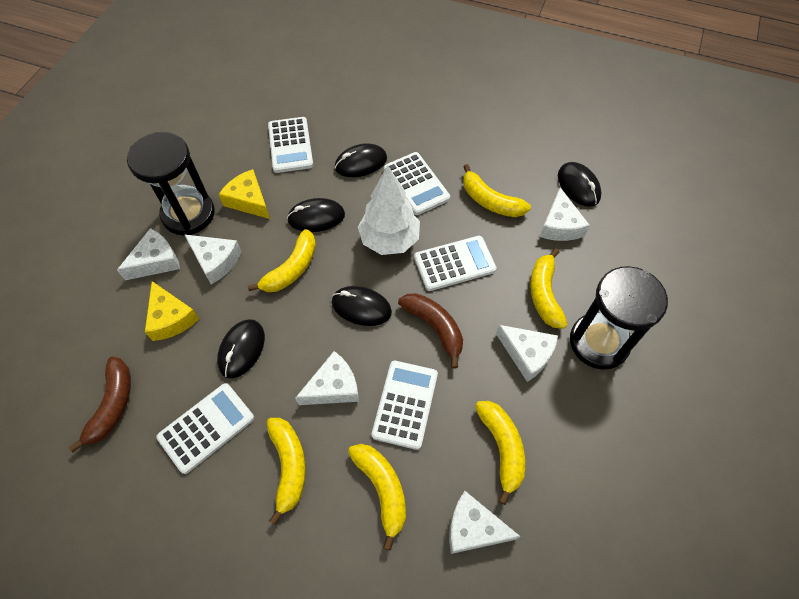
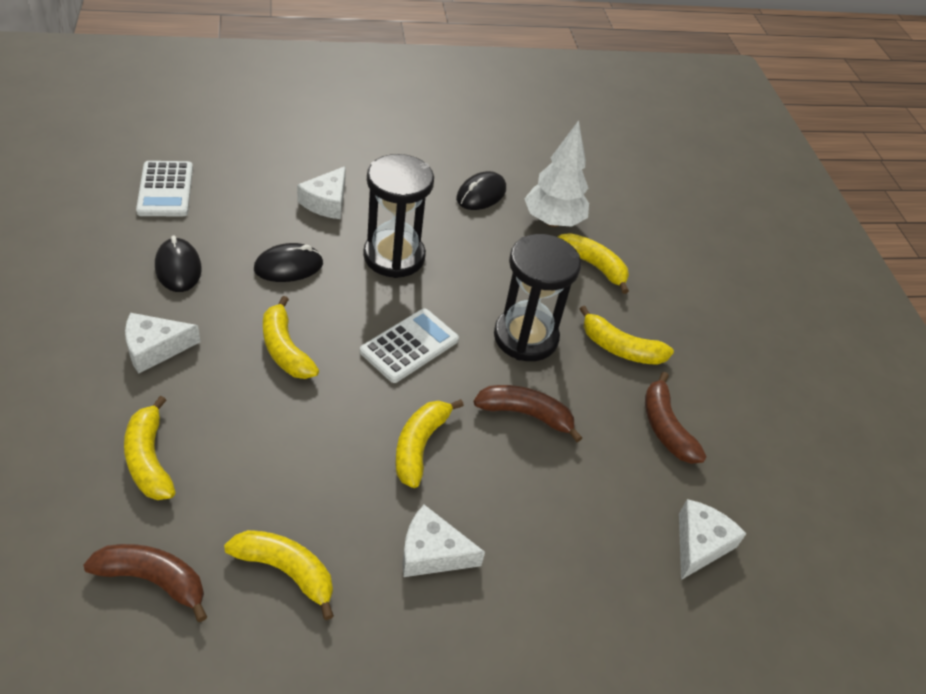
black mouse: 5 -> 3
brown banana: 2 -> 3
white calculator: 5 -> 2
white cheese: 6 -> 4
yellow cheese: 2 -> 0

